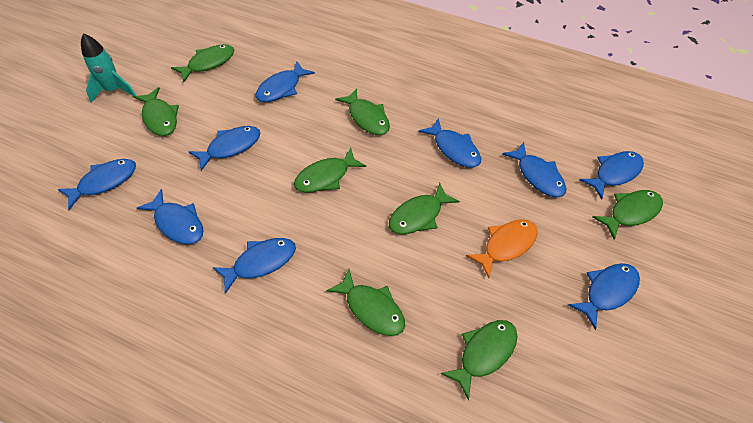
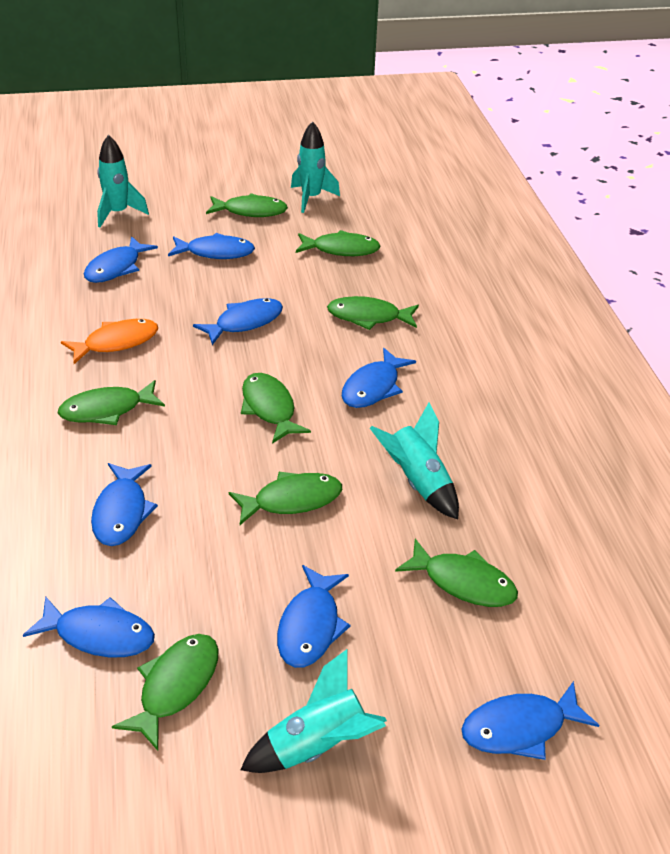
blue fish: 9 -> 8
turquoise rocket: 1 -> 4

